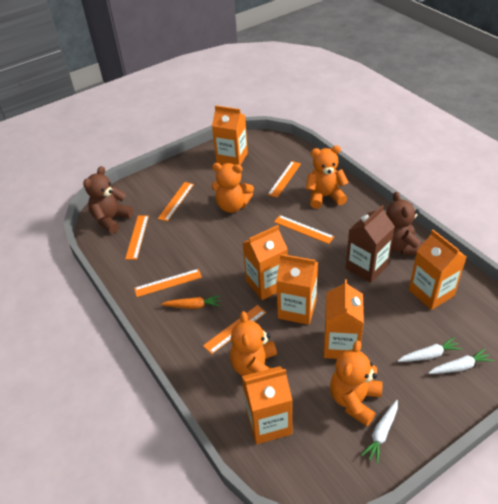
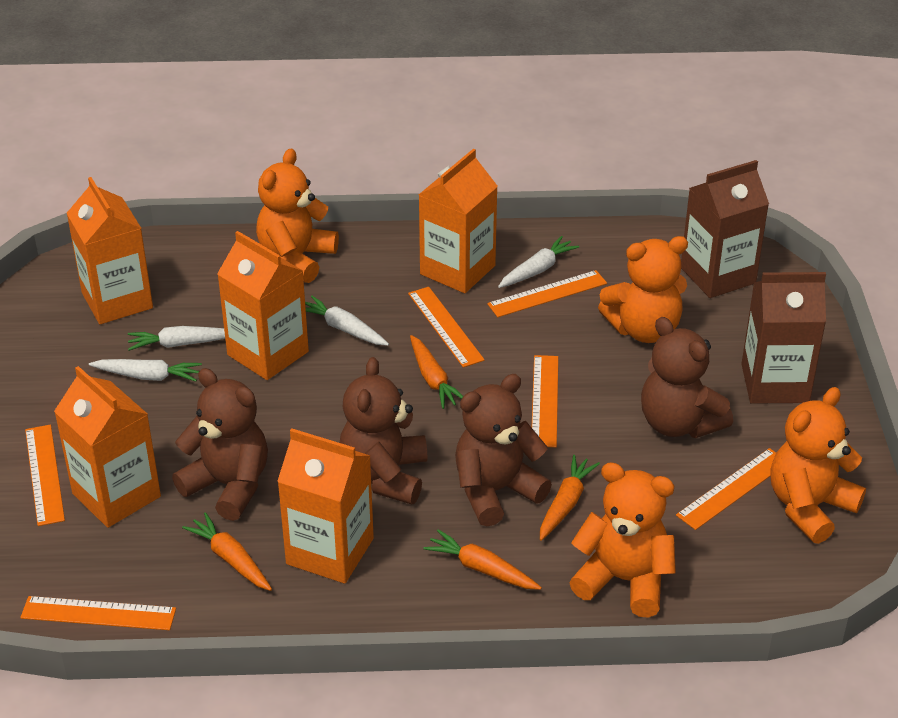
brown carton: 1 -> 2
brown teddy bear: 2 -> 4
orange carrot: 1 -> 4
orange carton: 6 -> 5
white carrot: 3 -> 4

